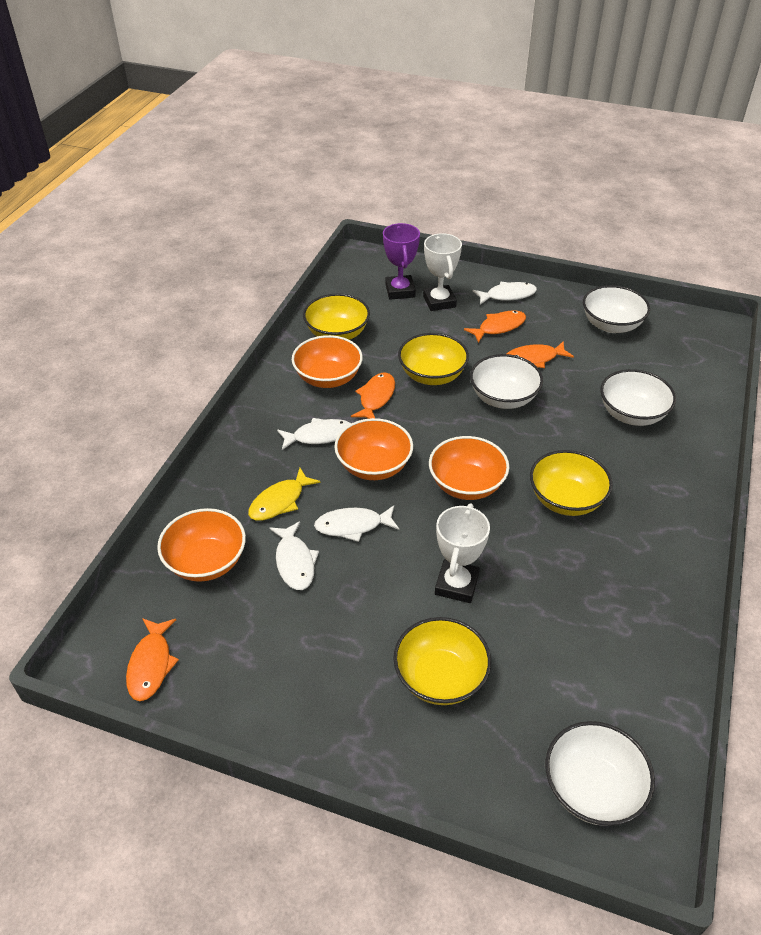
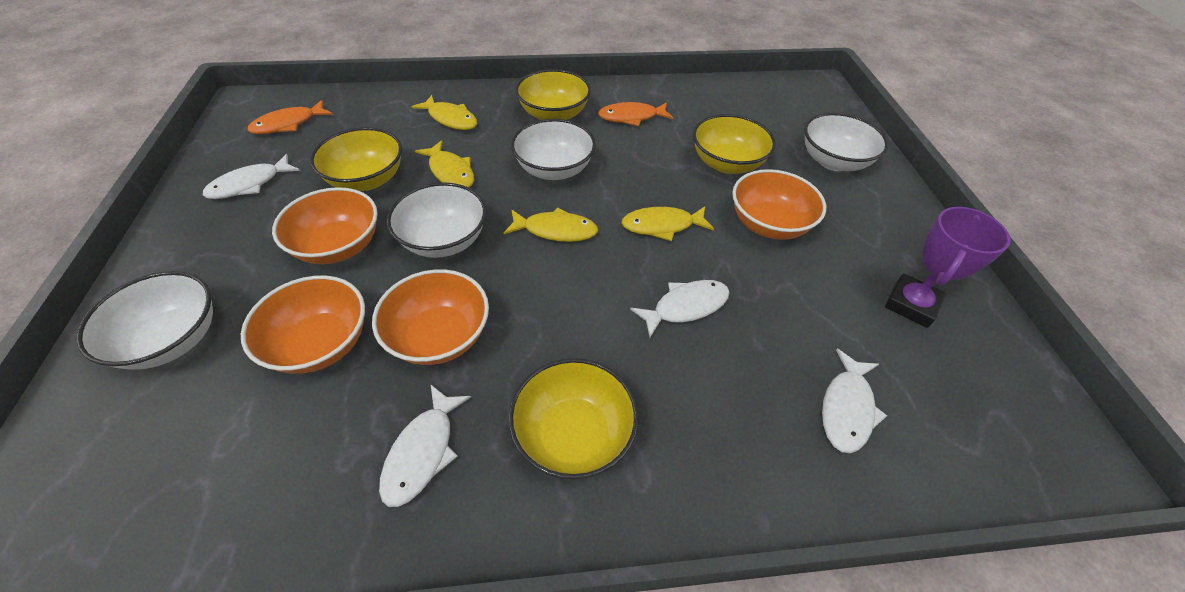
orange fish: 4 -> 2
white trophy: 2 -> 0
yellow fish: 1 -> 4

